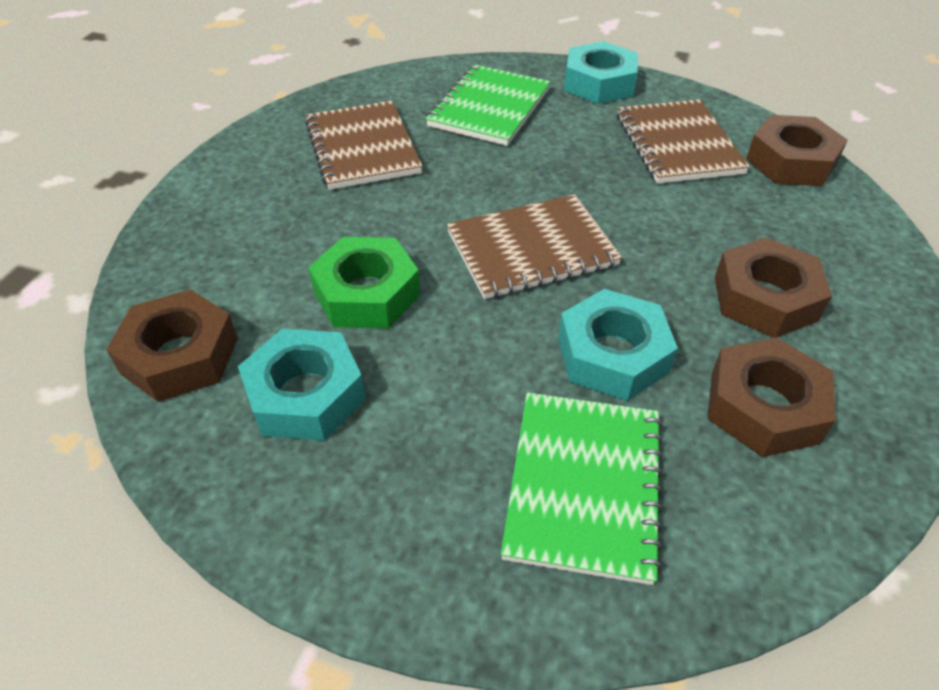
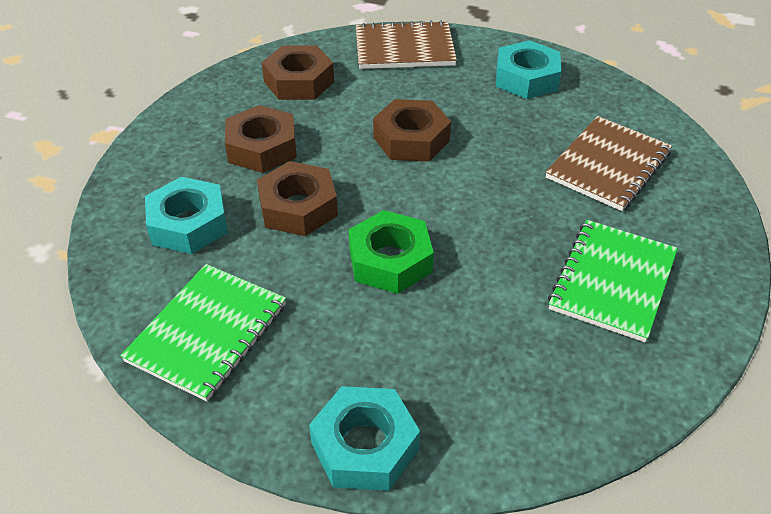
brown notebook: 3 -> 2

